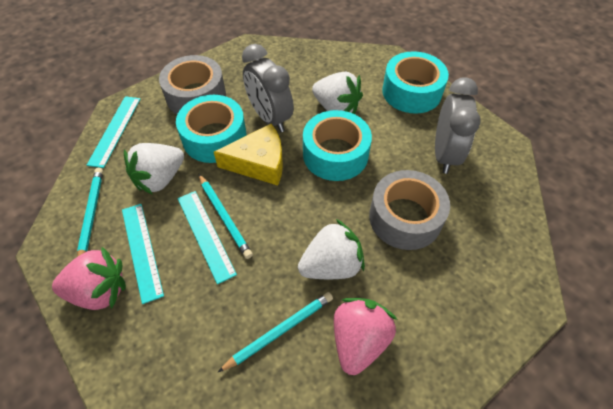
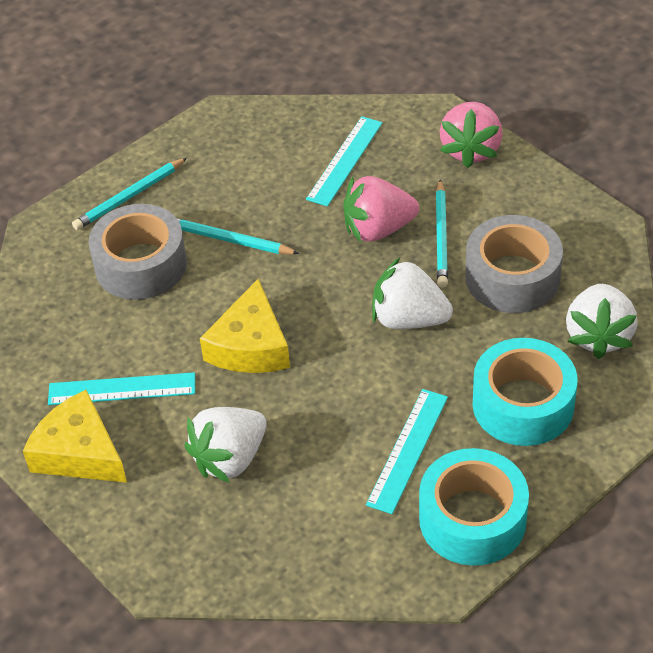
grey clock: 2 -> 0
turquoise tape: 3 -> 2
yellow cheese: 1 -> 2

